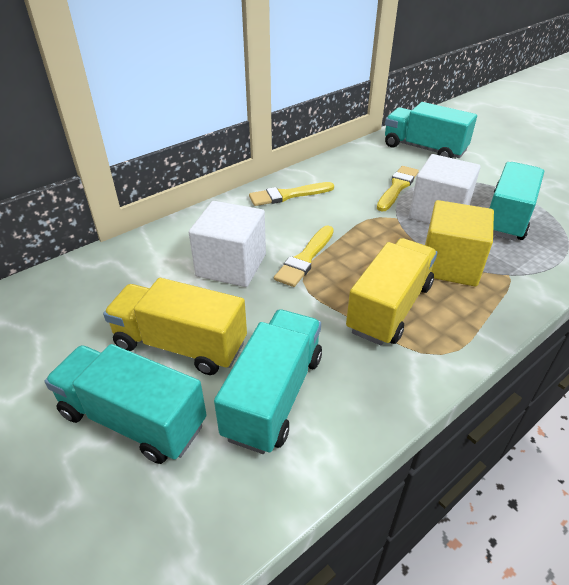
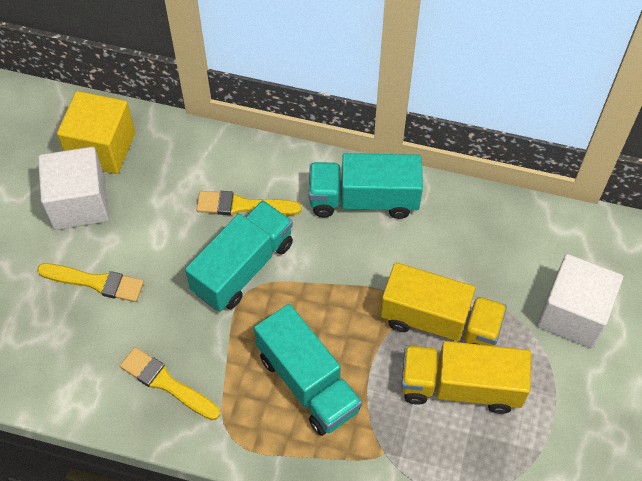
turquoise truck: 4 -> 3

